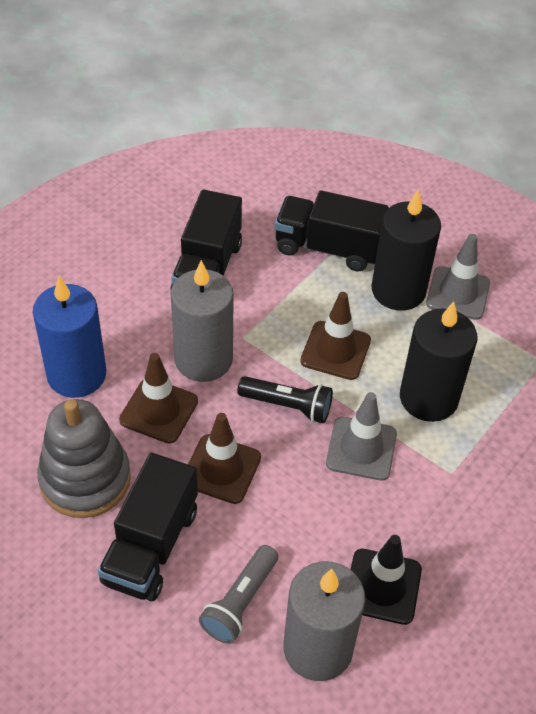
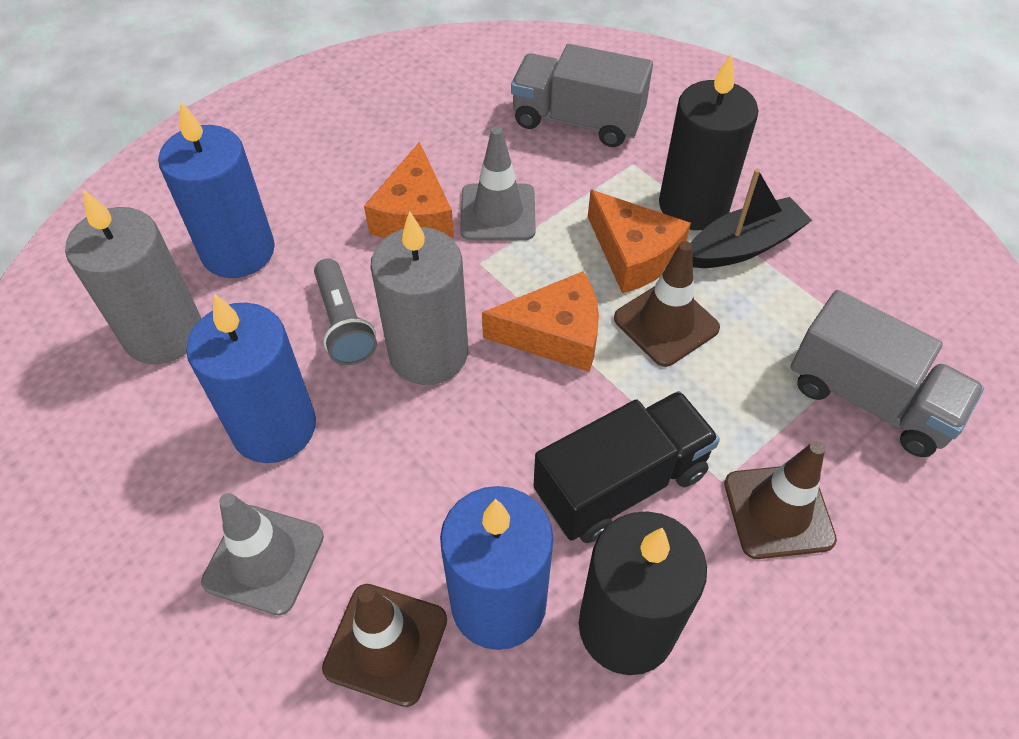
black boat: 0 -> 1
black flashlight: 1 -> 0
black traffic cone: 1 -> 0
black truck: 3 -> 1
blue candle: 1 -> 3
grey stacking toy: 1 -> 0
grey truck: 0 -> 2
orange cheese: 0 -> 3

